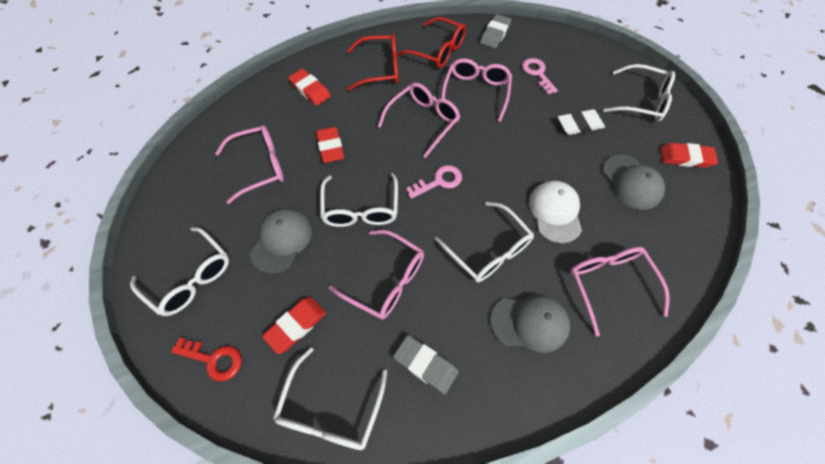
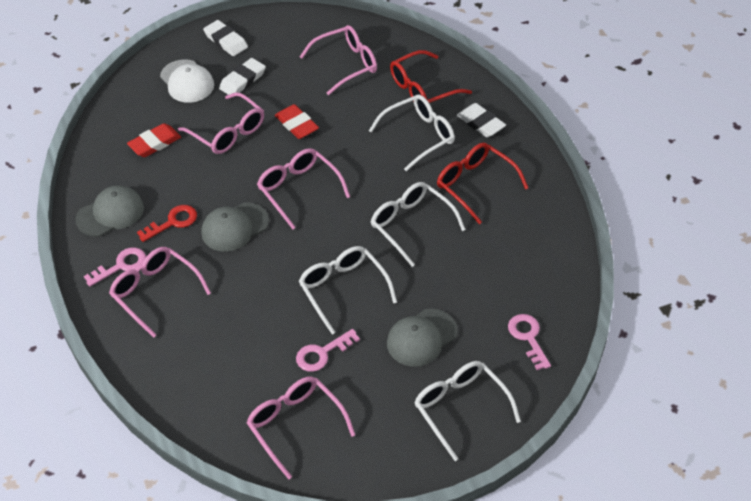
grey eraser: 2 -> 0
pink key: 2 -> 3
red eraser: 4 -> 2
white eraser: 1 -> 3
white glasses: 5 -> 4

